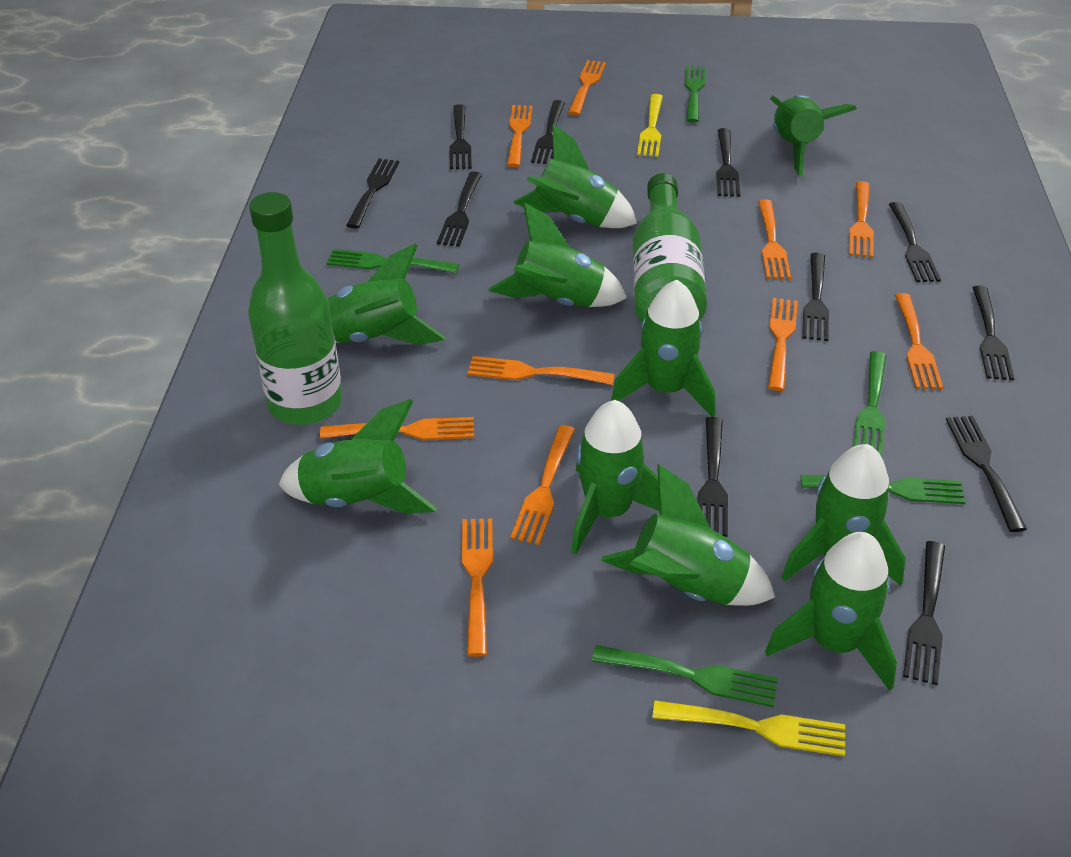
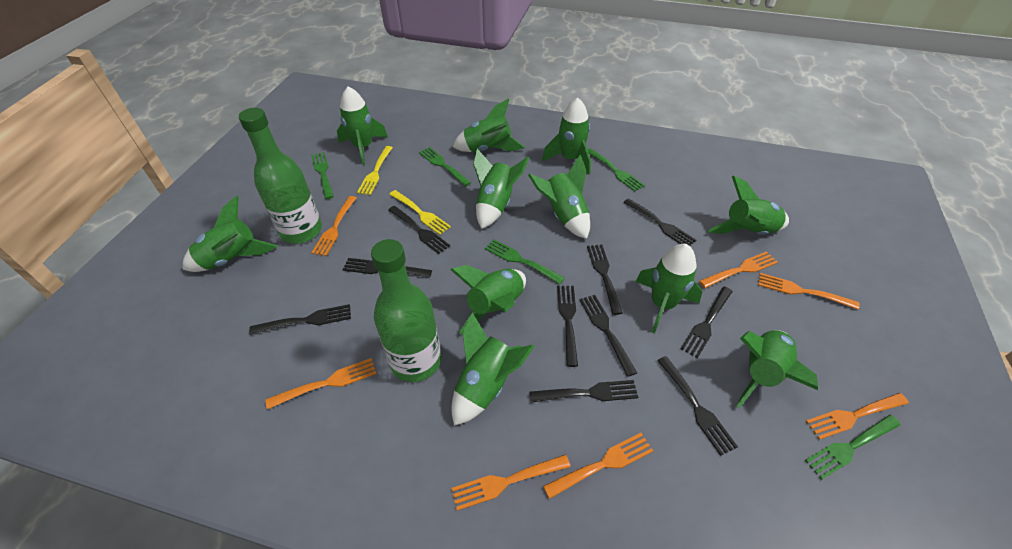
black fork: 11 -> 10
green rocket: 10 -> 11
orange fork: 10 -> 7

